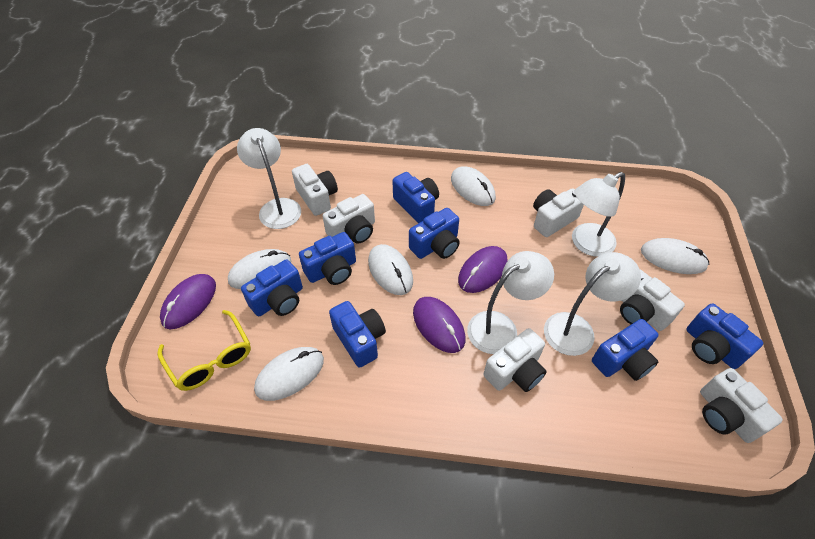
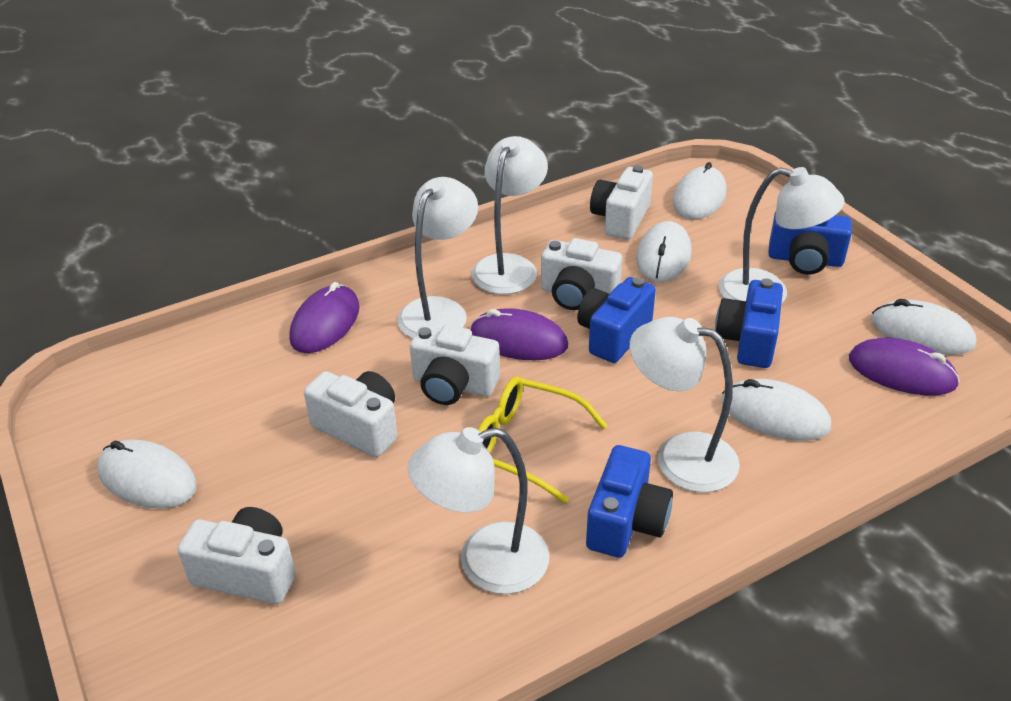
blue camera: 7 -> 4
white camera: 6 -> 5
white lamp: 4 -> 5

